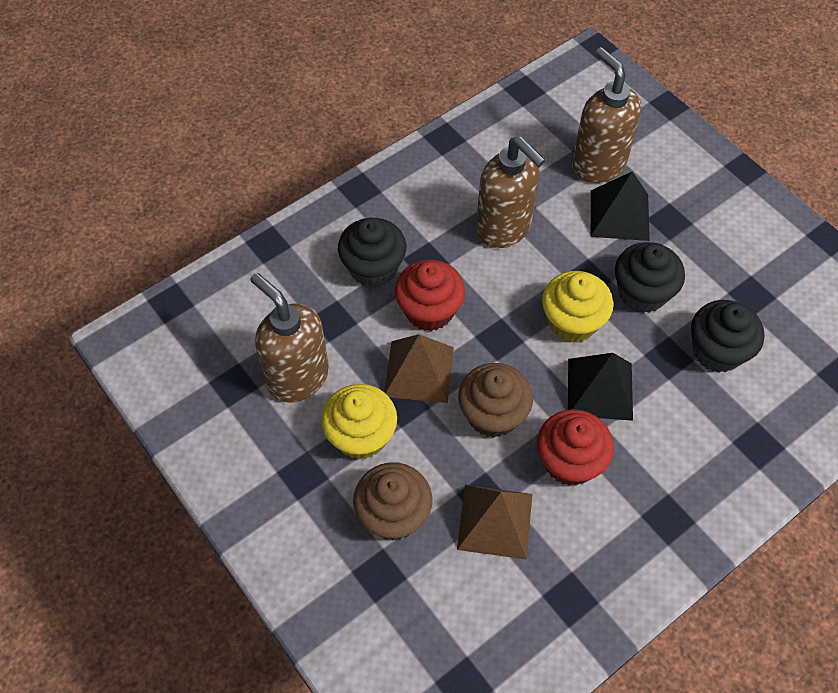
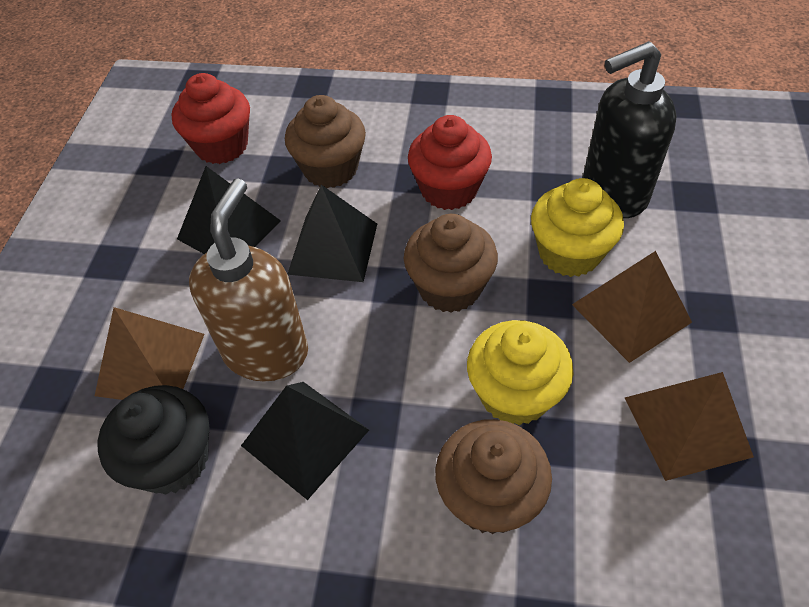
black cupcake: 3 -> 1
black pyramid: 2 -> 3
black soap dispenser: 0 -> 1
brown cupcake: 2 -> 3
brown pyramid: 2 -> 3
brown soap dispenser: 3 -> 1

